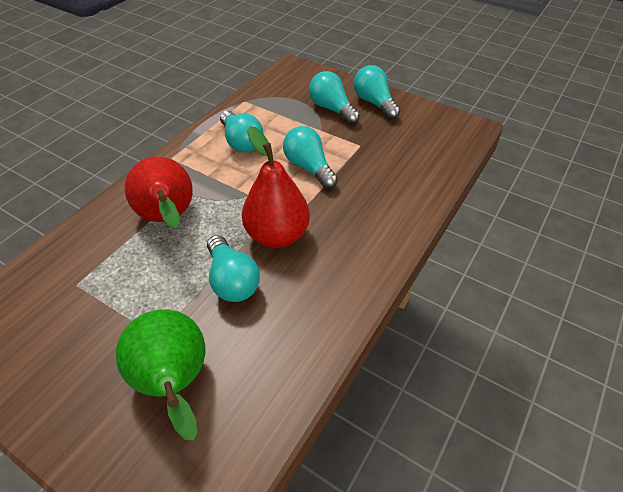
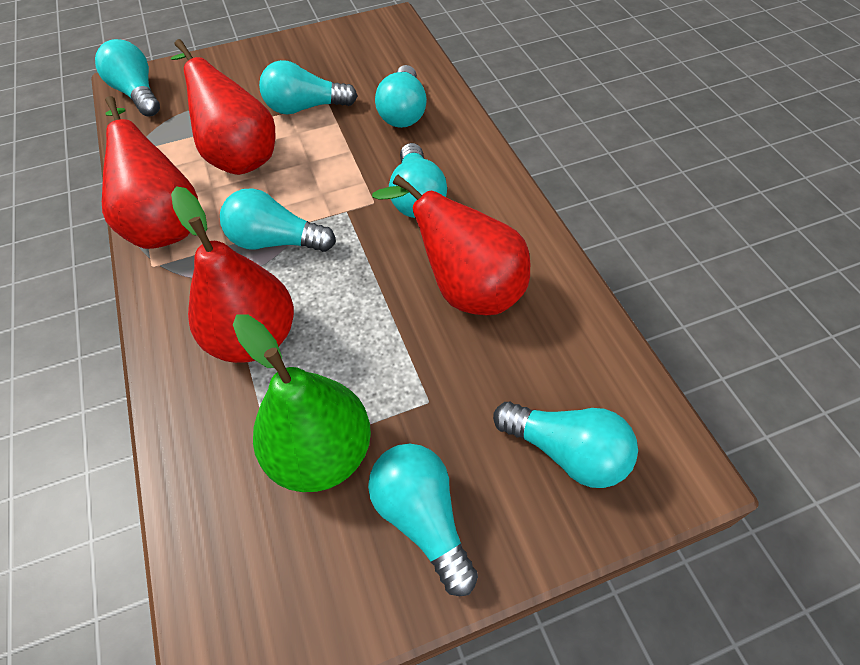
red pear: 2 -> 4
turquoise light bulb: 5 -> 7

